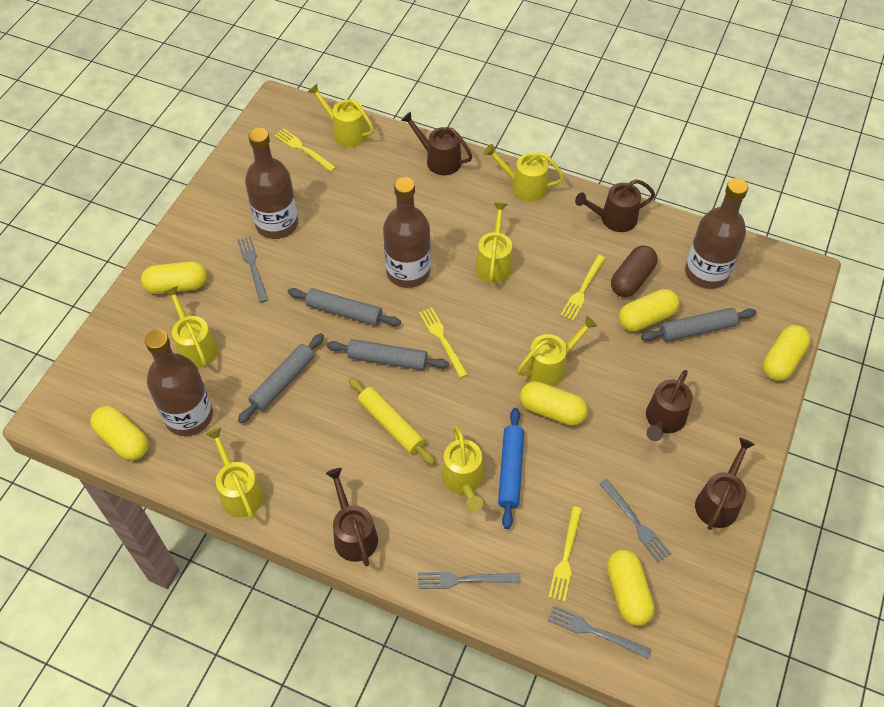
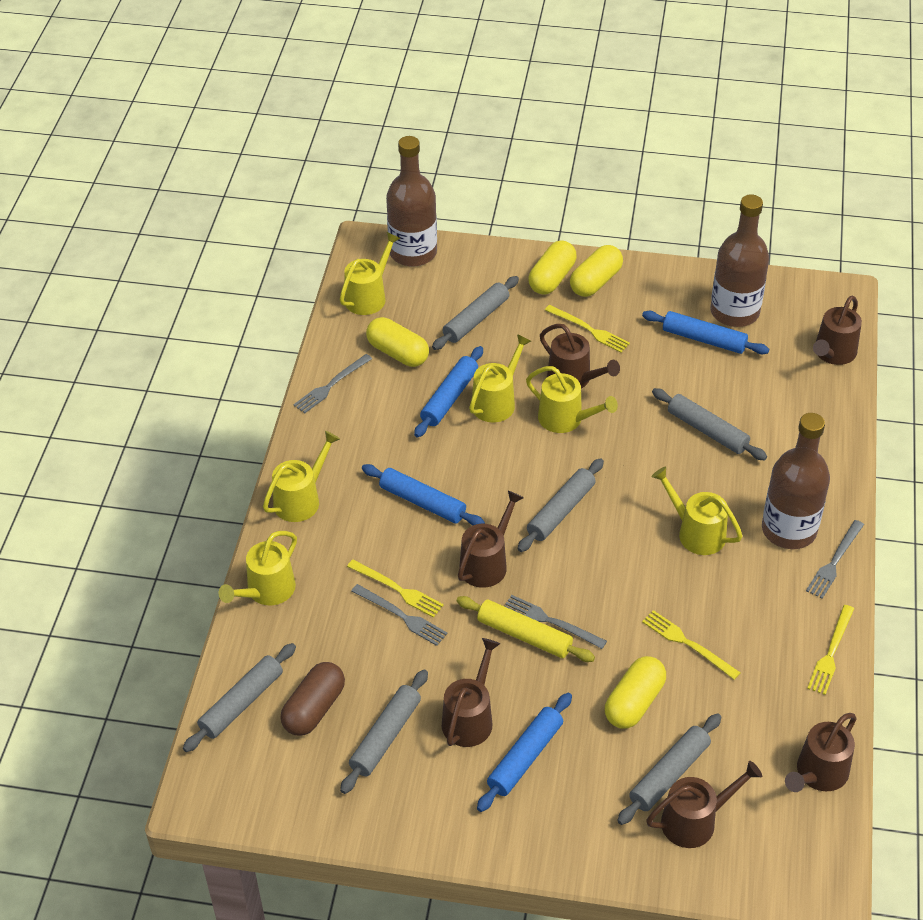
blue rolling pin: 1 -> 4
brown bottle: 4 -> 3
brown watering can: 5 -> 6
grey rolling pin: 4 -> 6
yellow capsule: 6 -> 4
yellow watering can: 7 -> 6

